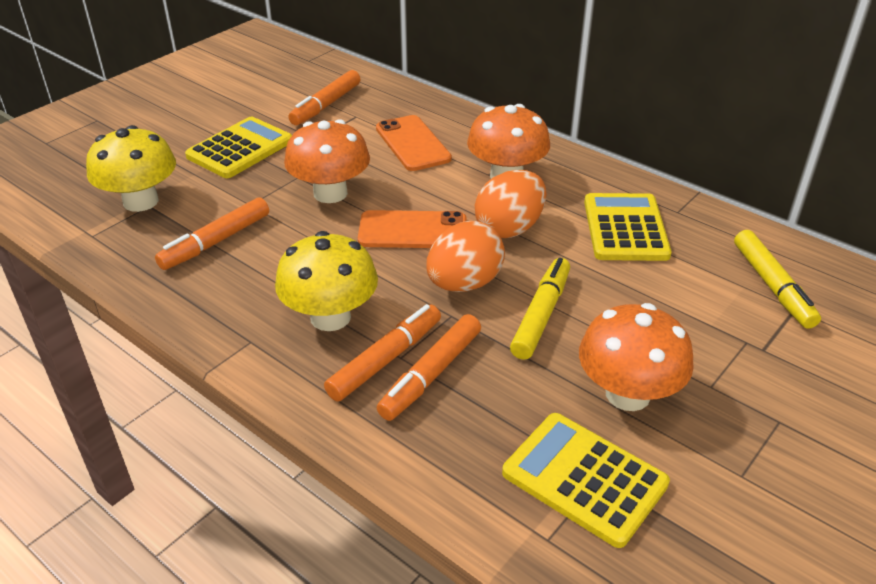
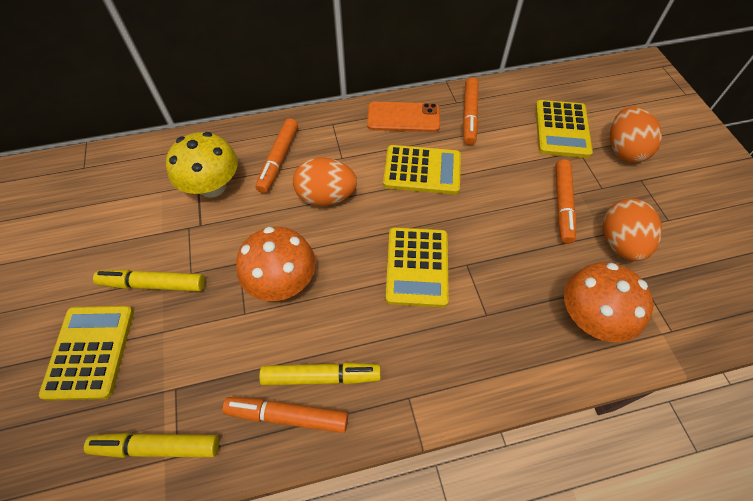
orange egg: 2 -> 3
orange mushroom: 3 -> 2
orange phone: 2 -> 1
yellow calculator: 3 -> 4
yellow marker: 2 -> 3
yellow mushroom: 2 -> 1

